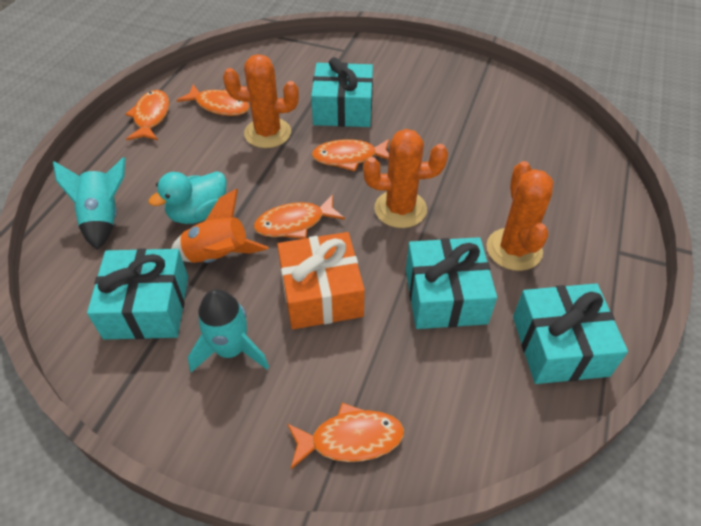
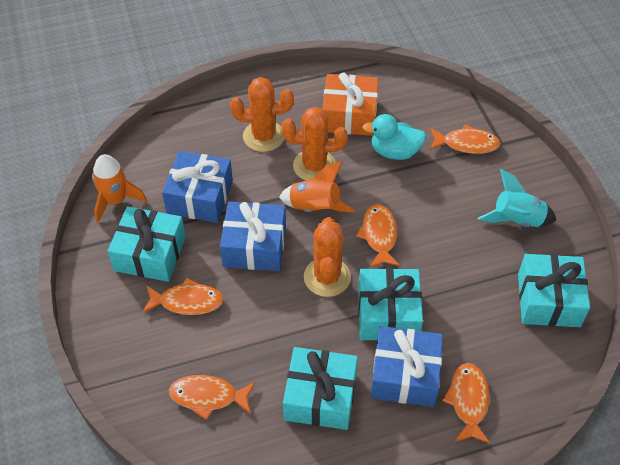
blue gift: 0 -> 3
orange rocket: 1 -> 2
turquoise rocket: 2 -> 1

